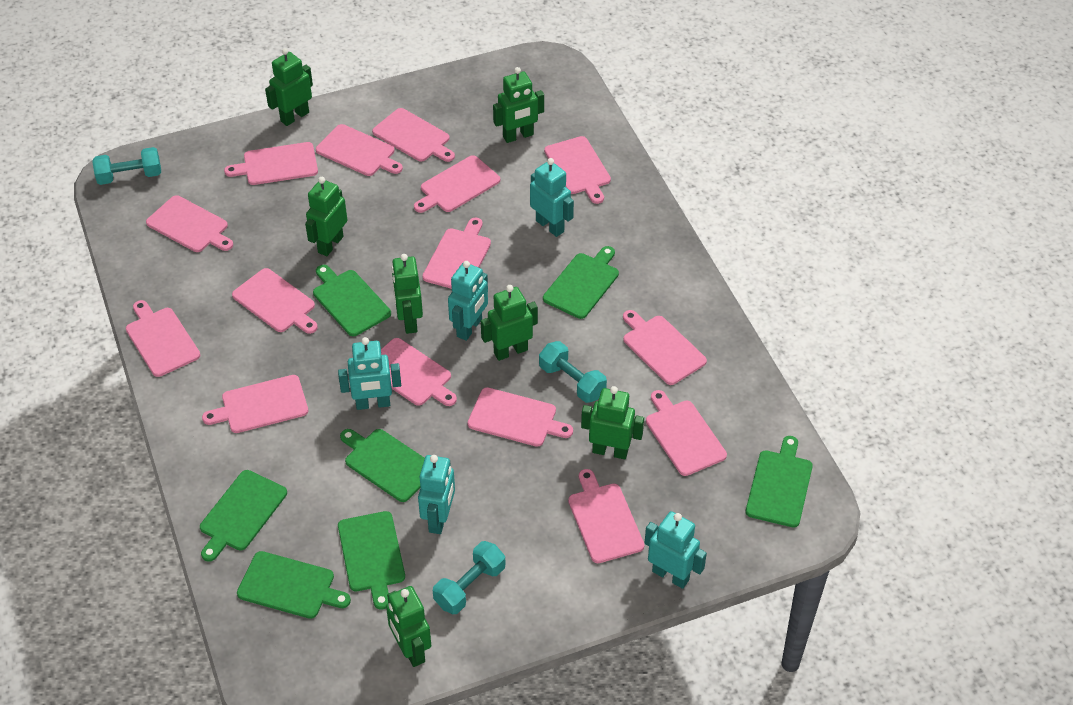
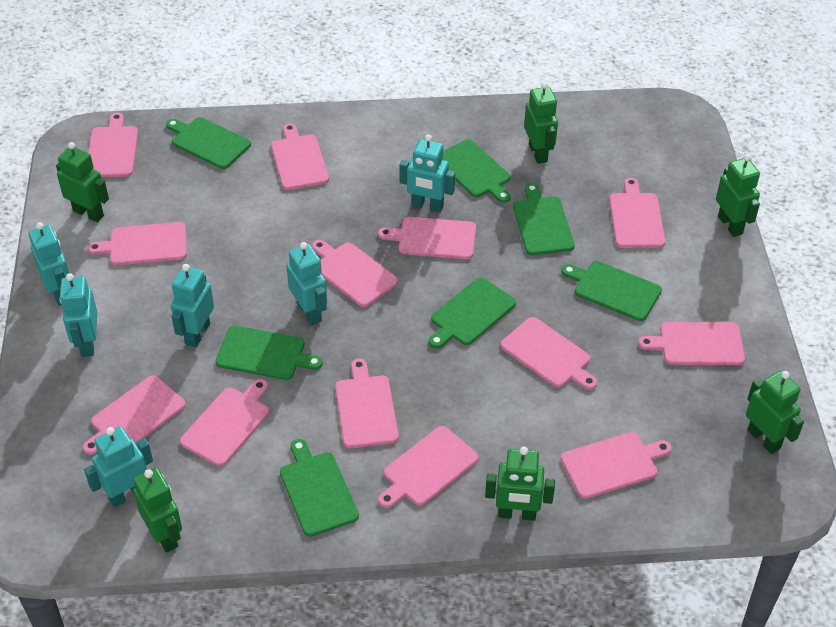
green robot: 7 -> 6
pink cutting board: 15 -> 13
turquoise dumbbell: 3 -> 0
turquoise robot: 5 -> 6

